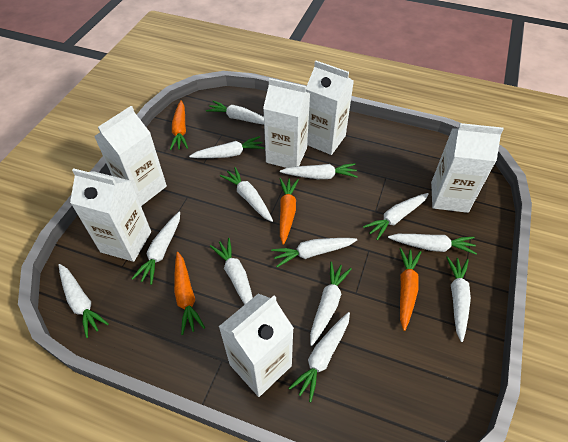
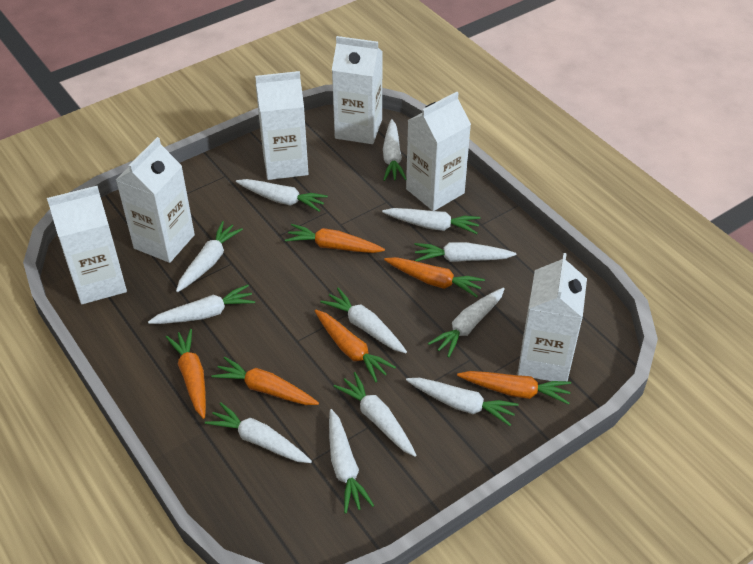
orange carrot: 4 -> 6
white carrot: 13 -> 12

